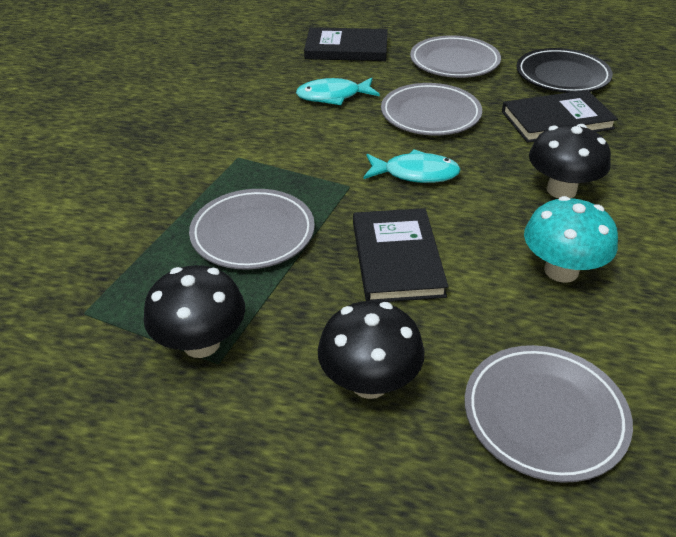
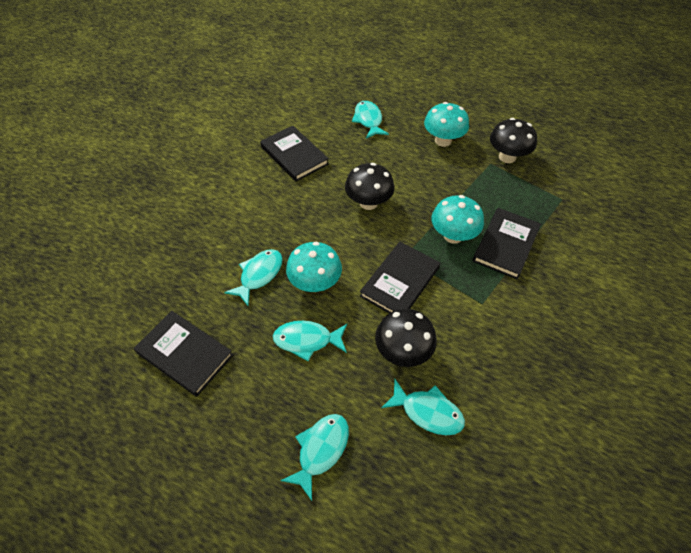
black book: 3 -> 4
black plate: 1 -> 0
grey plate: 4 -> 0
turquoise fish: 2 -> 5
turquoise mushroom: 1 -> 3

